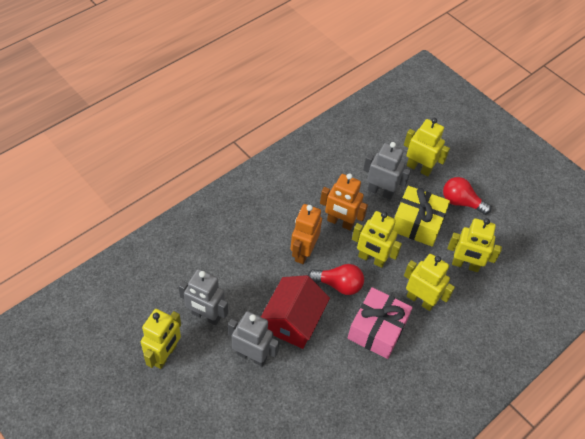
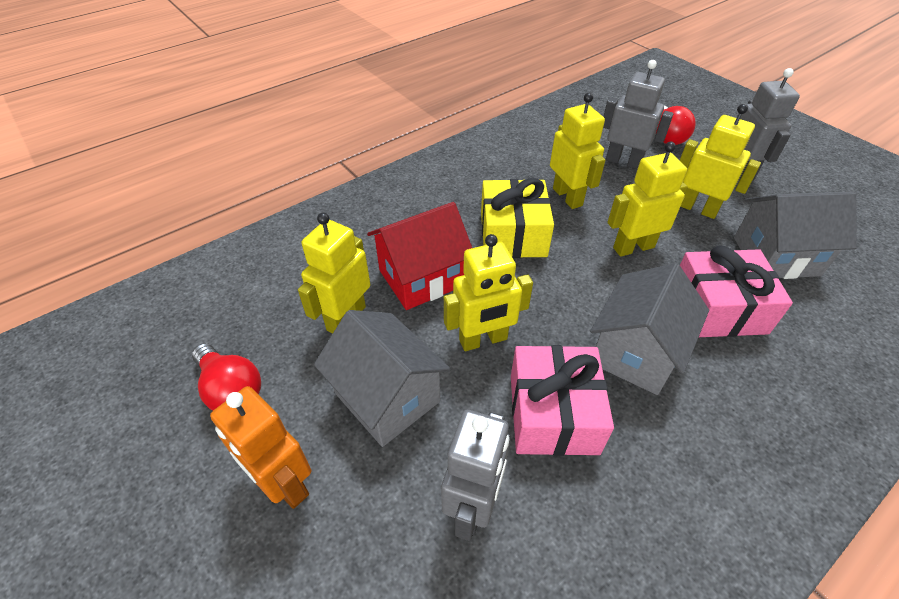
grey house: 0 -> 3
orange robot: 2 -> 1
pink gift: 1 -> 2

